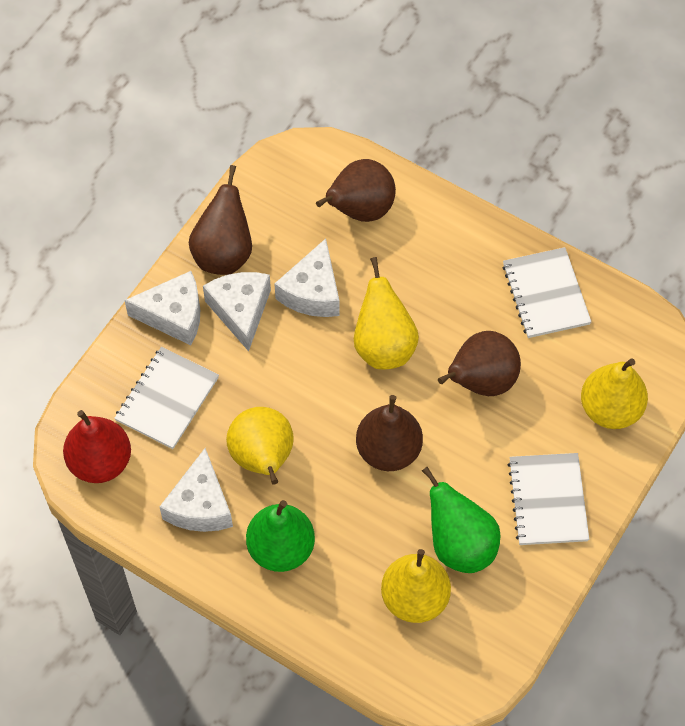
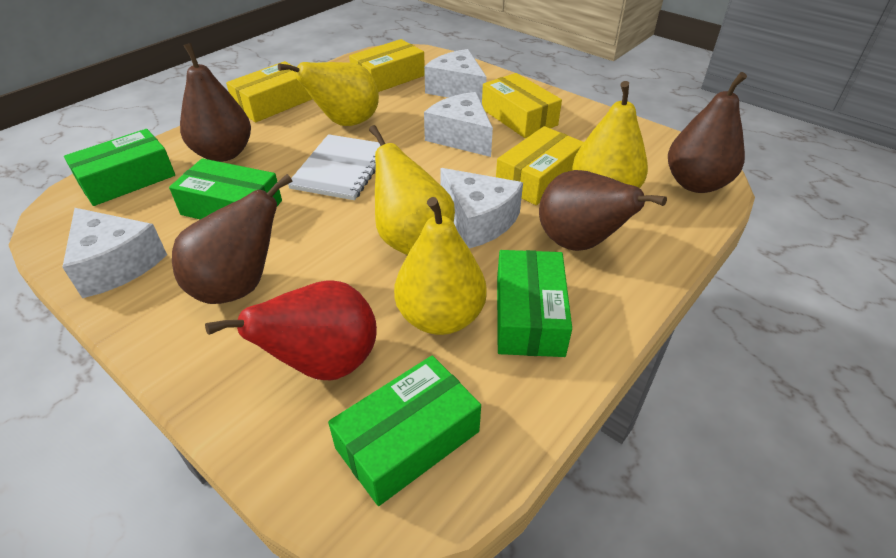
green box: 0 -> 4
green pear: 2 -> 0
white notebook: 3 -> 1
yellow box: 0 -> 4

